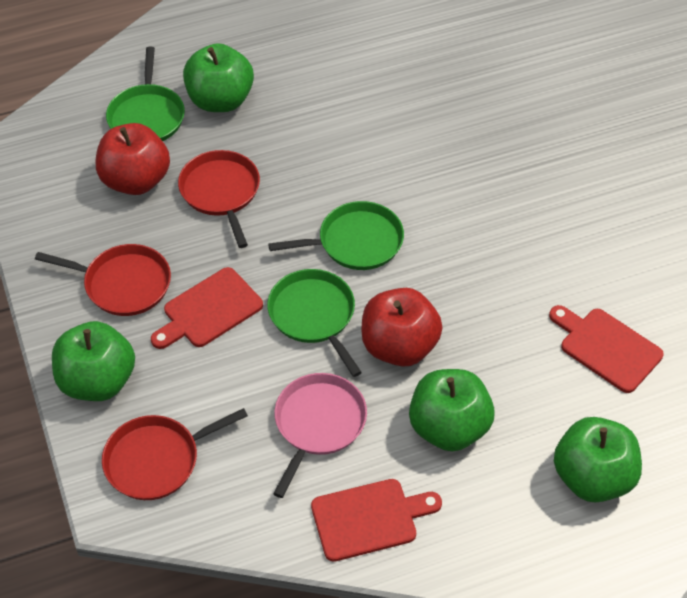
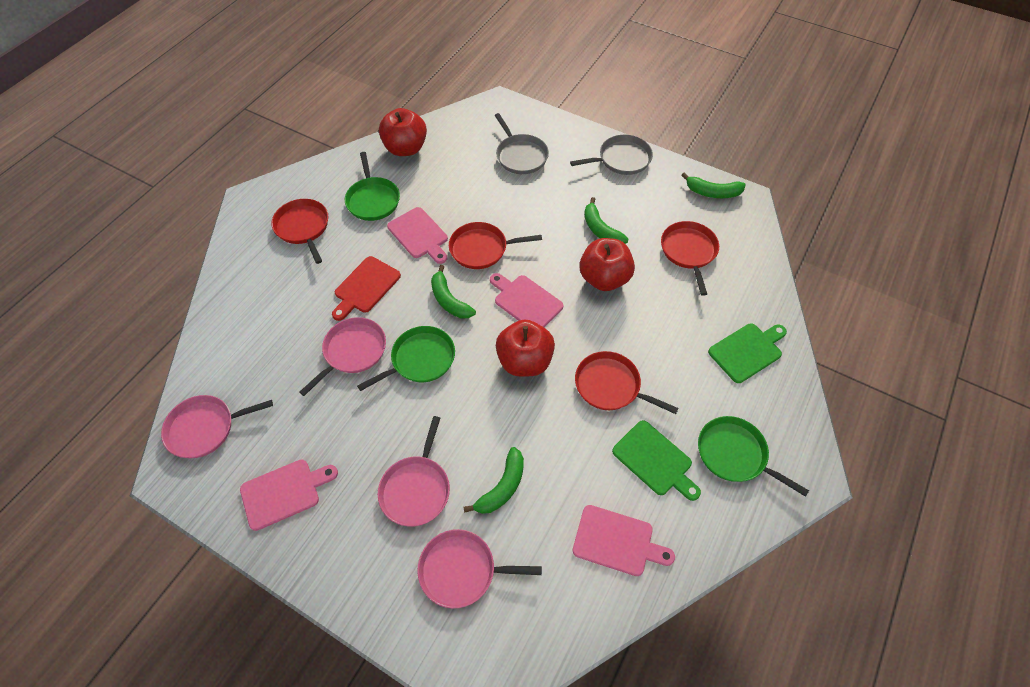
green apple: 4 -> 0
green banana: 0 -> 4
green cutting board: 0 -> 2
grey pan: 0 -> 2
pink cutting board: 0 -> 4
pink pan: 1 -> 4
red apple: 2 -> 3
red cutting board: 3 -> 1
red pan: 3 -> 4

